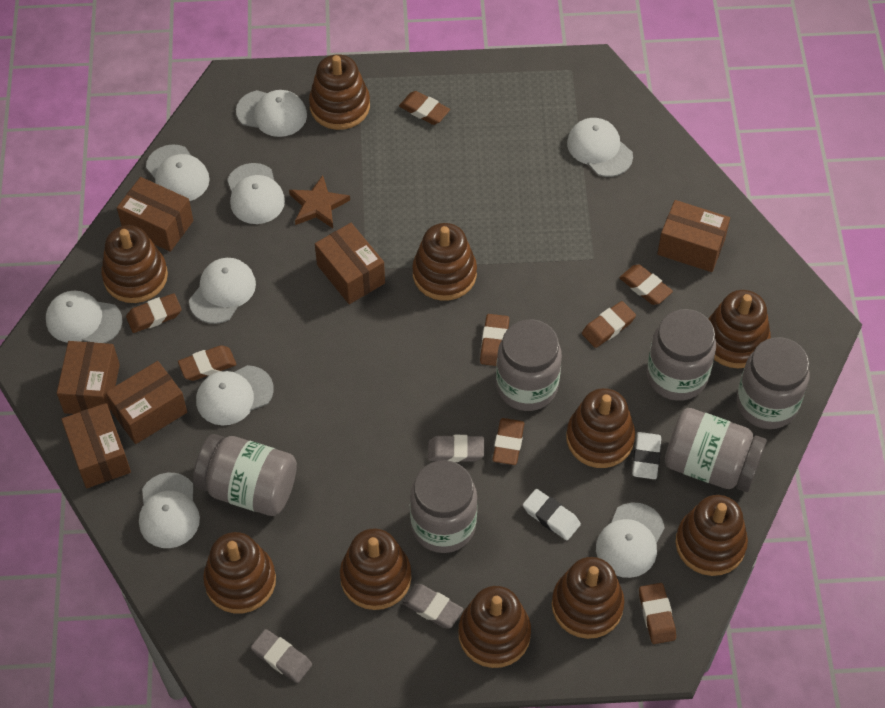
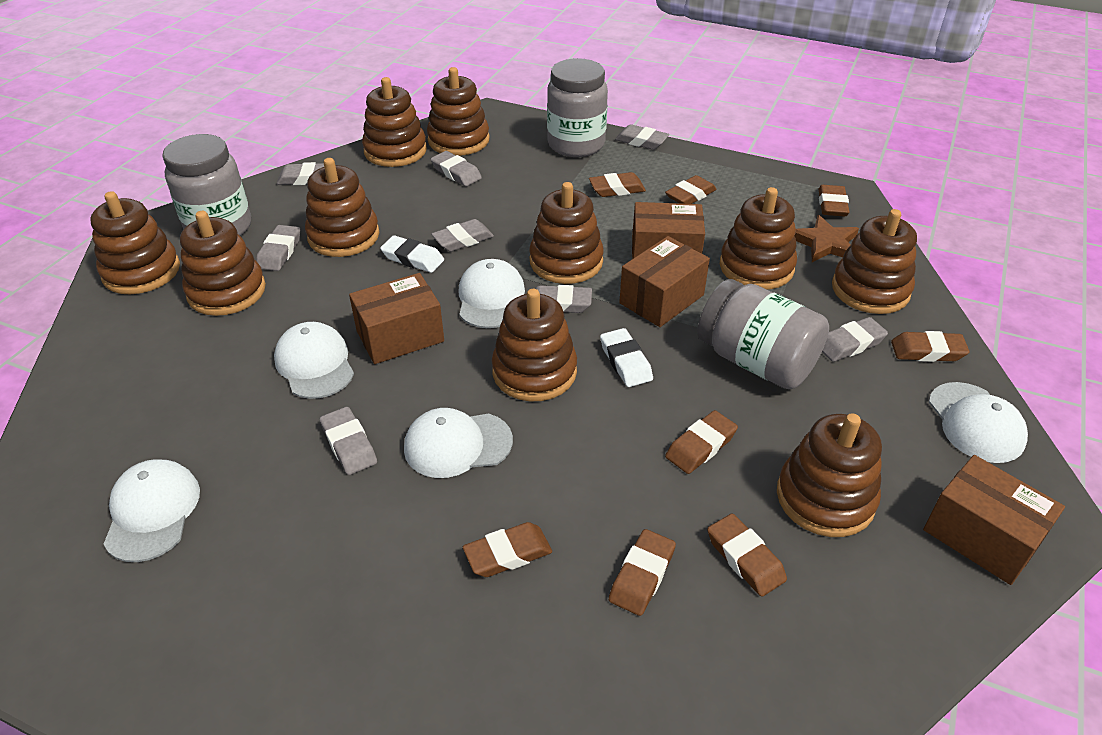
brown box: 6 -> 4
grey eraser: 3 -> 8
grey jar: 6 -> 3
white cap: 9 -> 5

